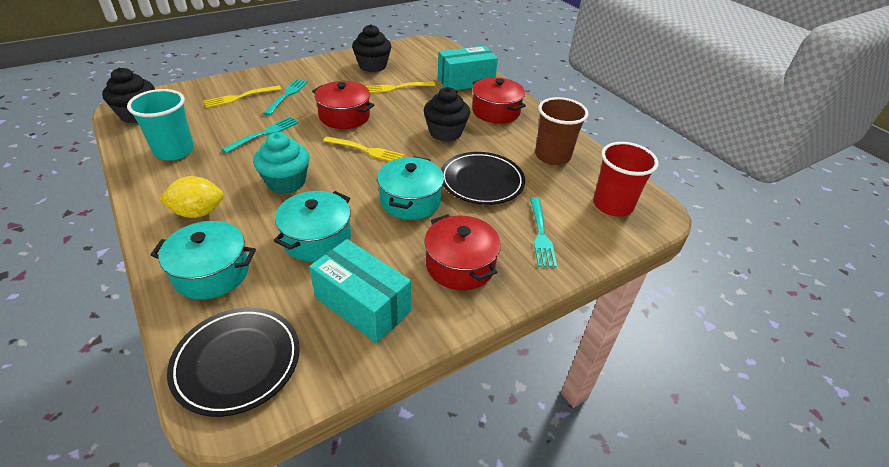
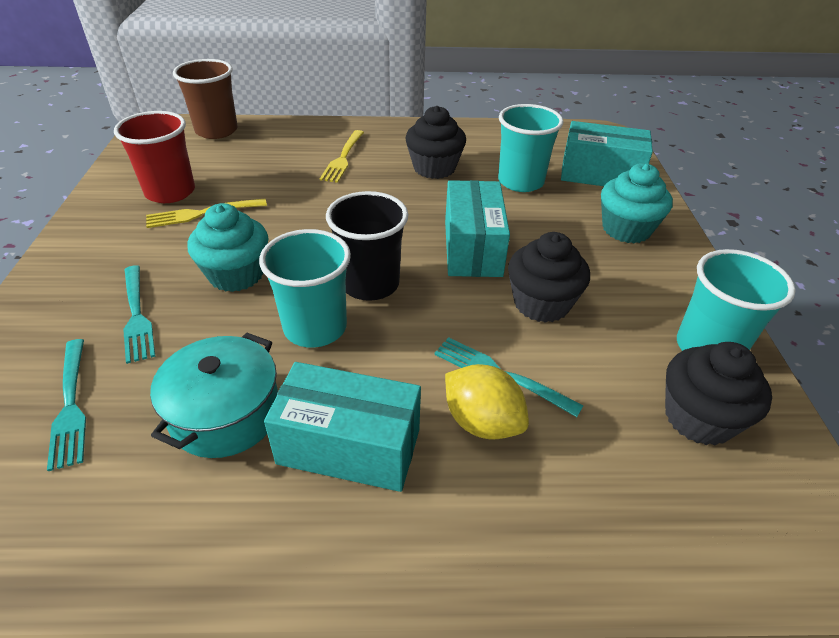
black cup: 0 -> 1
black plate: 2 -> 0
red pot: 3 -> 0
turquoise box: 2 -> 3
turquoise cup: 1 -> 3
turquoise cupcake: 1 -> 2
turquoise pot: 3 -> 1
yellow fork: 3 -> 2

